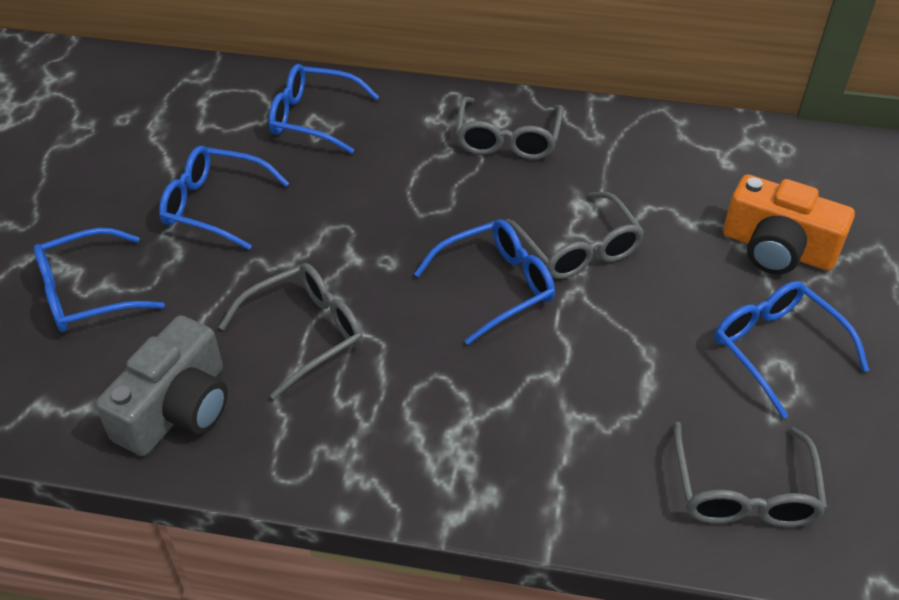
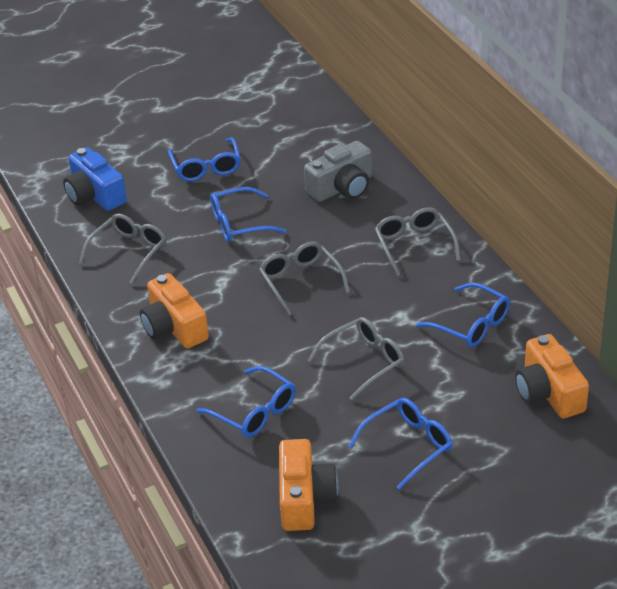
blue camera: 0 -> 1
orange camera: 1 -> 3

